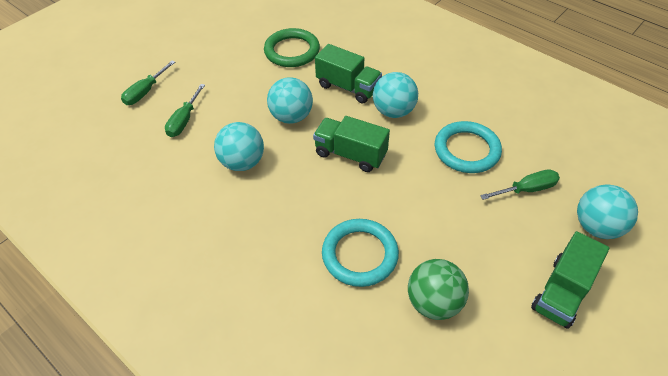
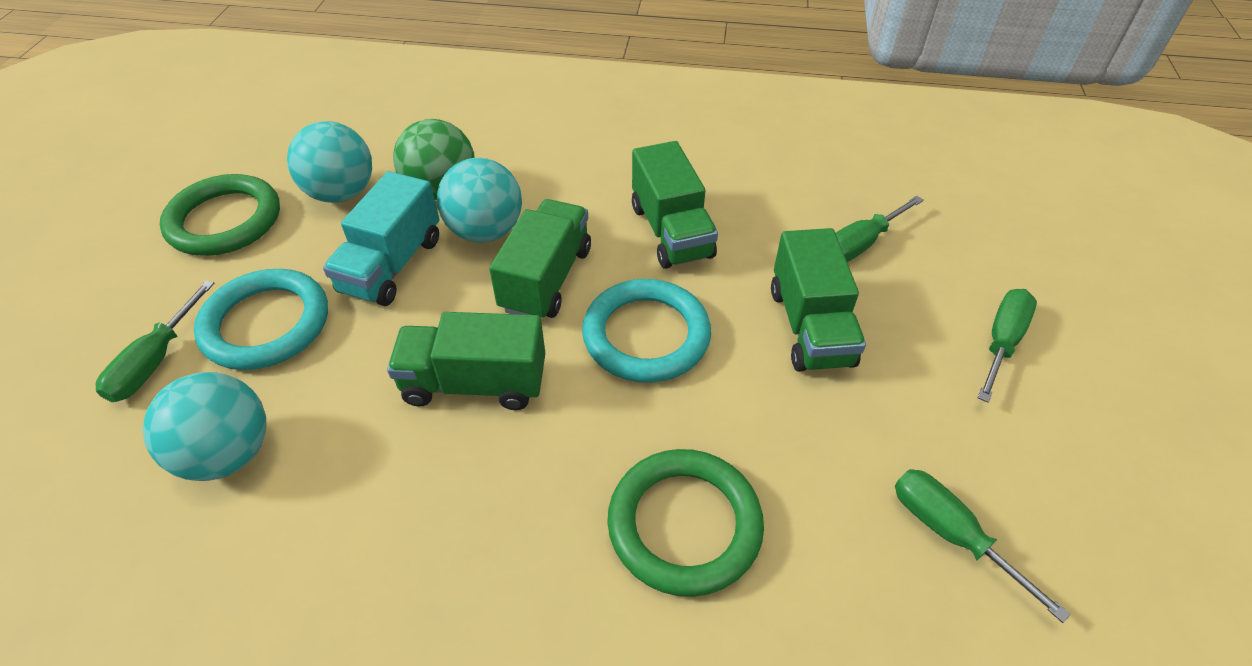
green ring: 1 -> 2
green screwdriver: 3 -> 4
green truck: 3 -> 4
turquoise ball: 4 -> 3
turquoise truck: 0 -> 1

